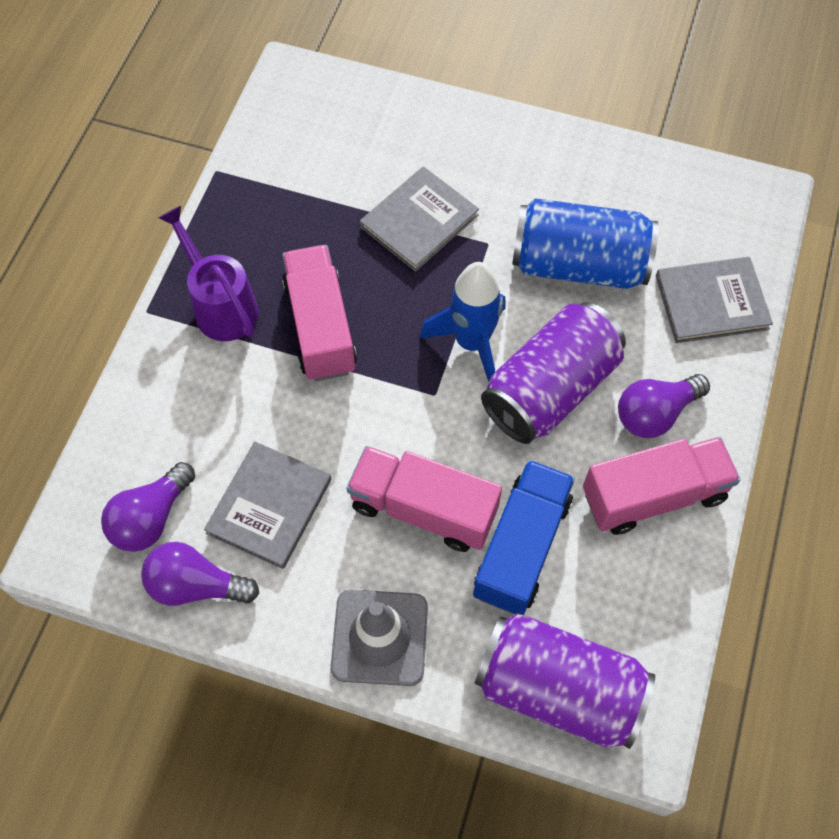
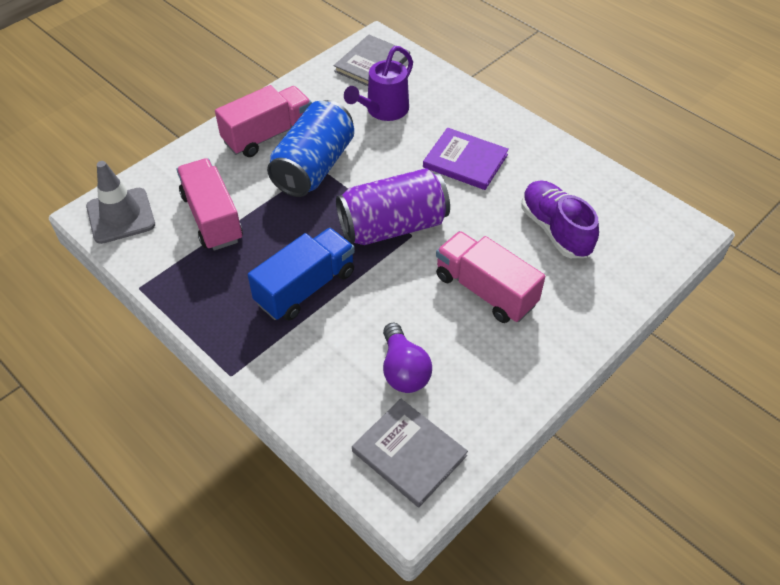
blue rocket: 1 -> 0
grey book: 3 -> 2
purple book: 0 -> 1
purple can: 2 -> 1
purple light bulb: 3 -> 1
purple shoe: 0 -> 1

